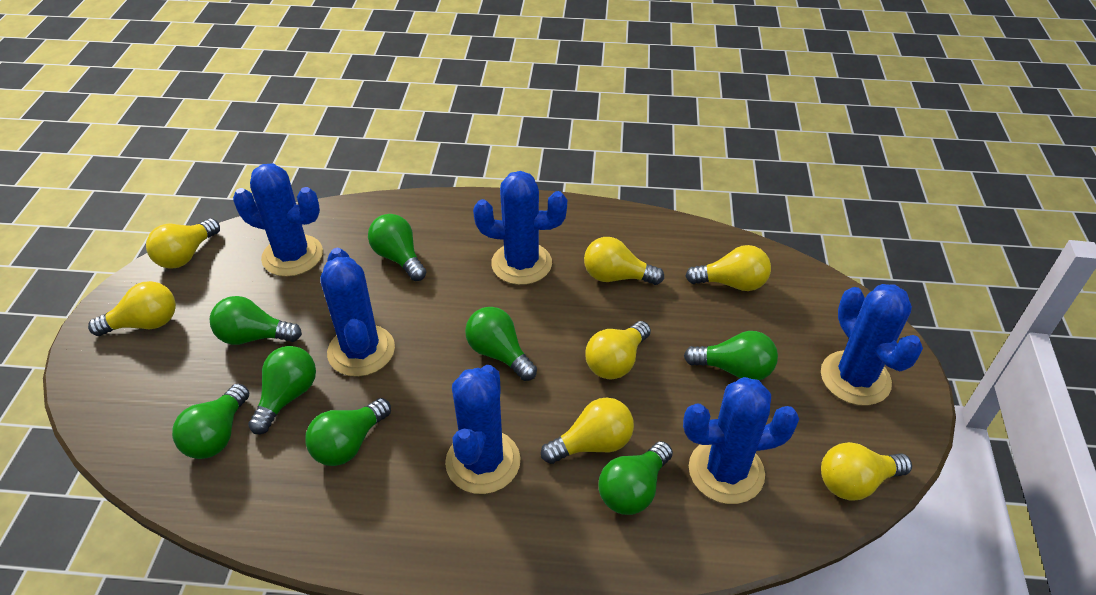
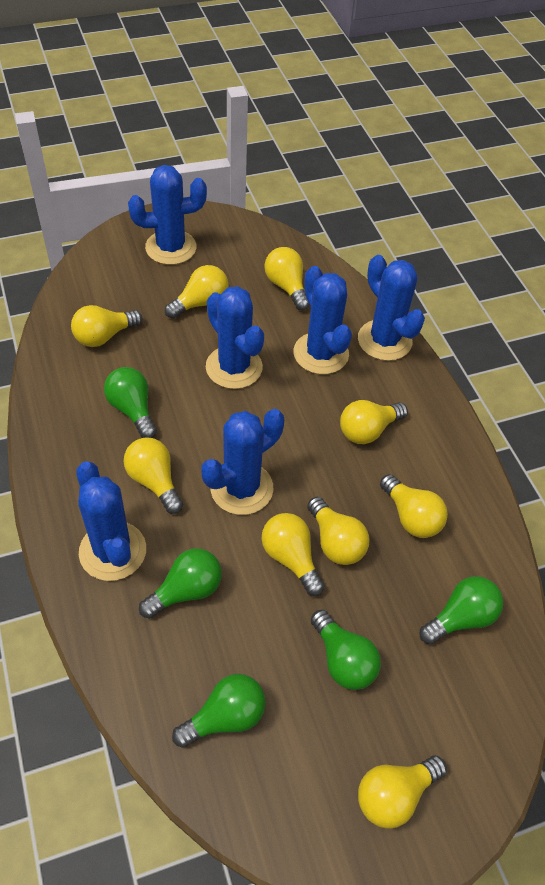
green light bulb: 8 -> 5
yellow light bulb: 7 -> 9

